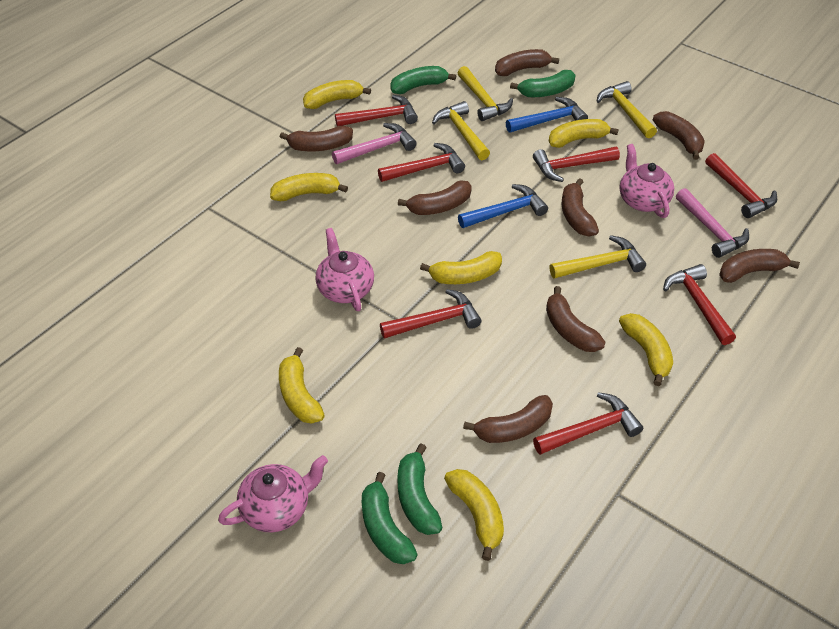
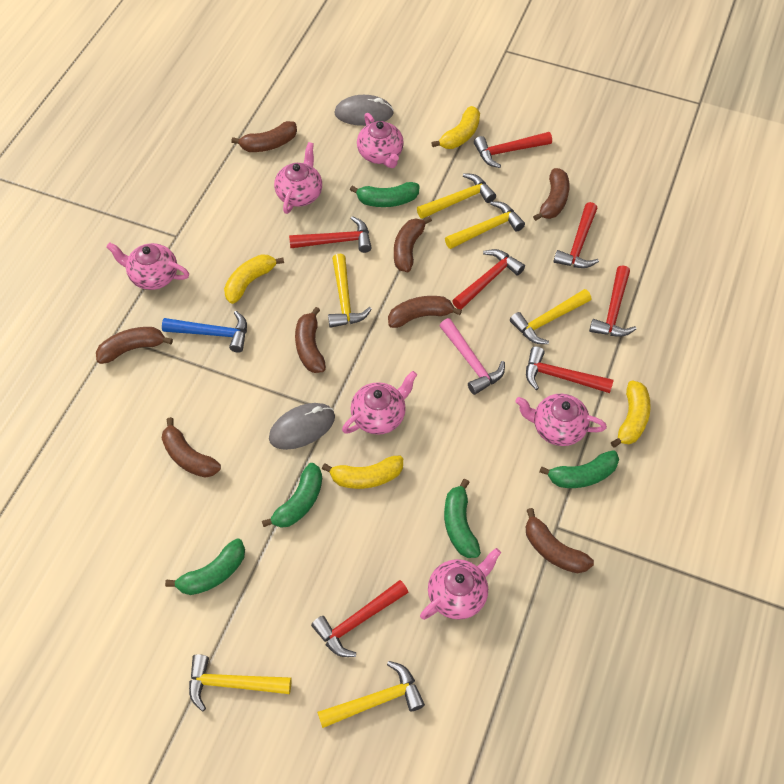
blue hammer: 2 -> 1
green banana: 4 -> 5
grey mouse: 0 -> 2
pink hammer: 2 -> 1
pink teapot: 3 -> 6
yellow banana: 7 -> 4
yellow hammer: 4 -> 6

